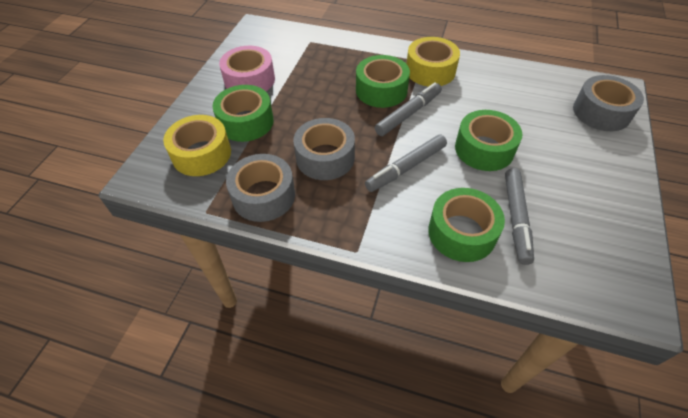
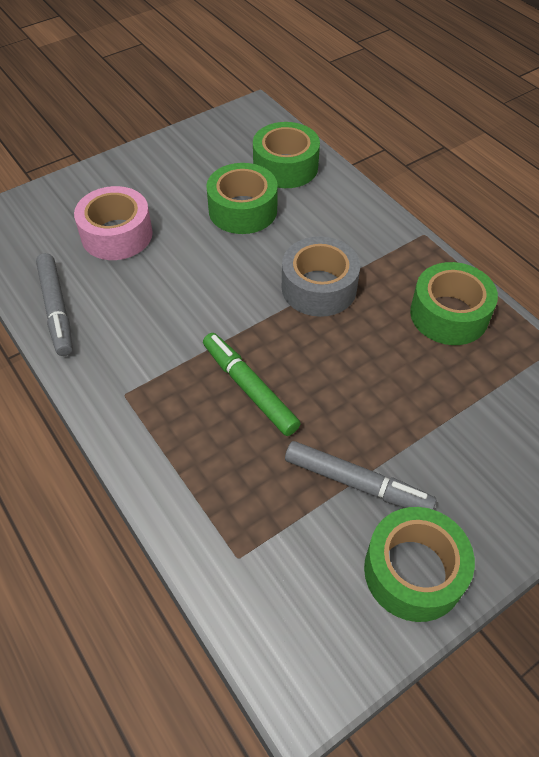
green marker: 0 -> 1
grey marker: 3 -> 2
grey tape: 3 -> 1
yellow tape: 2 -> 0

